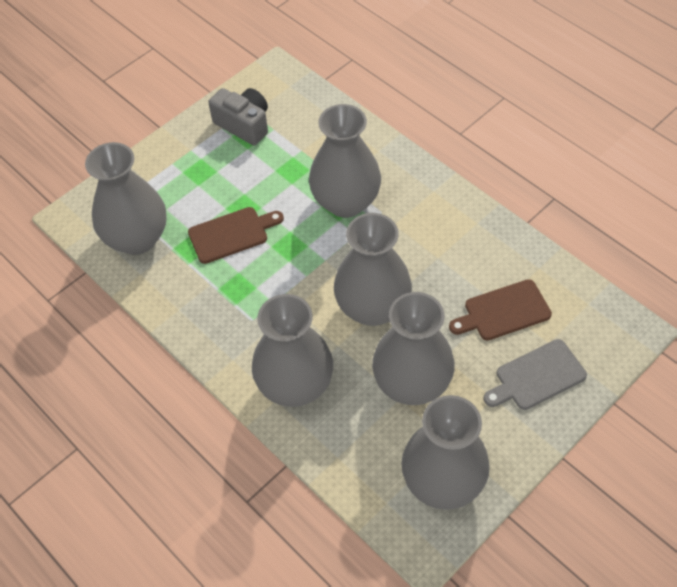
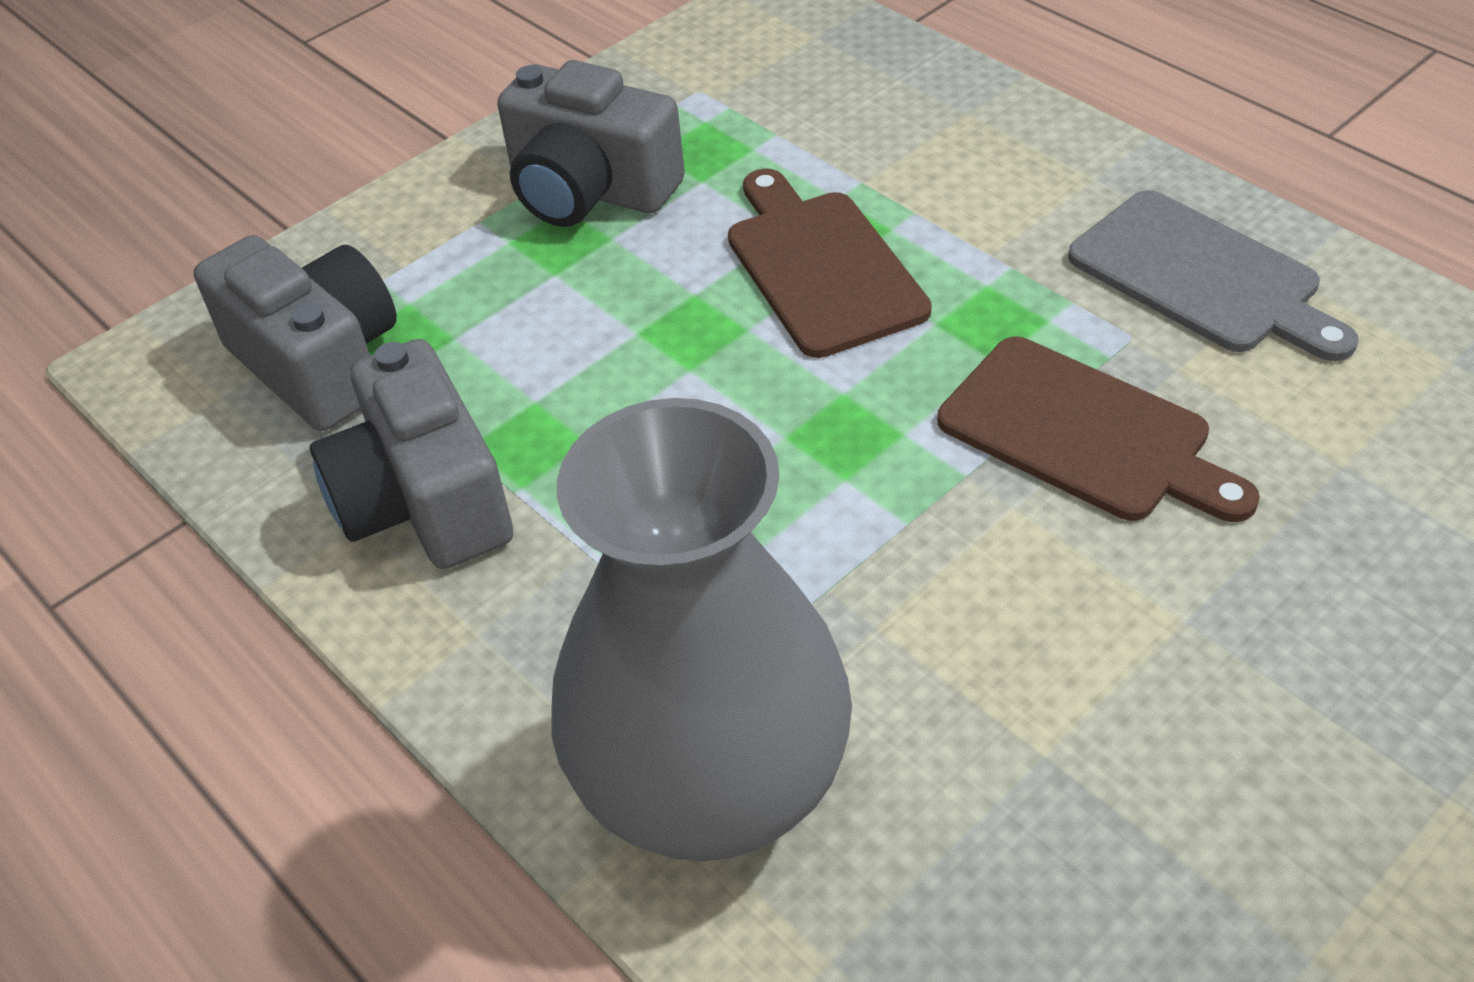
grey camera: 1 -> 3
grey vase: 6 -> 1

